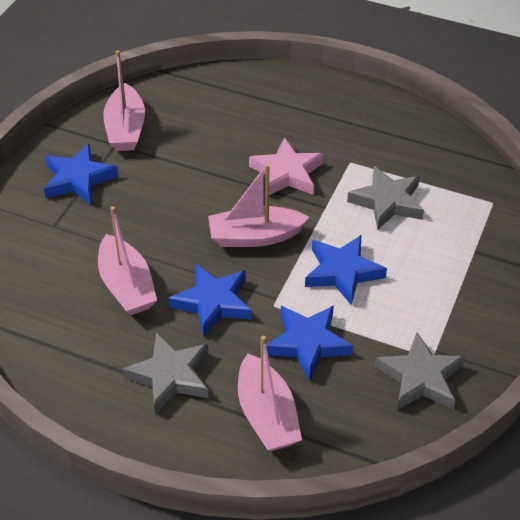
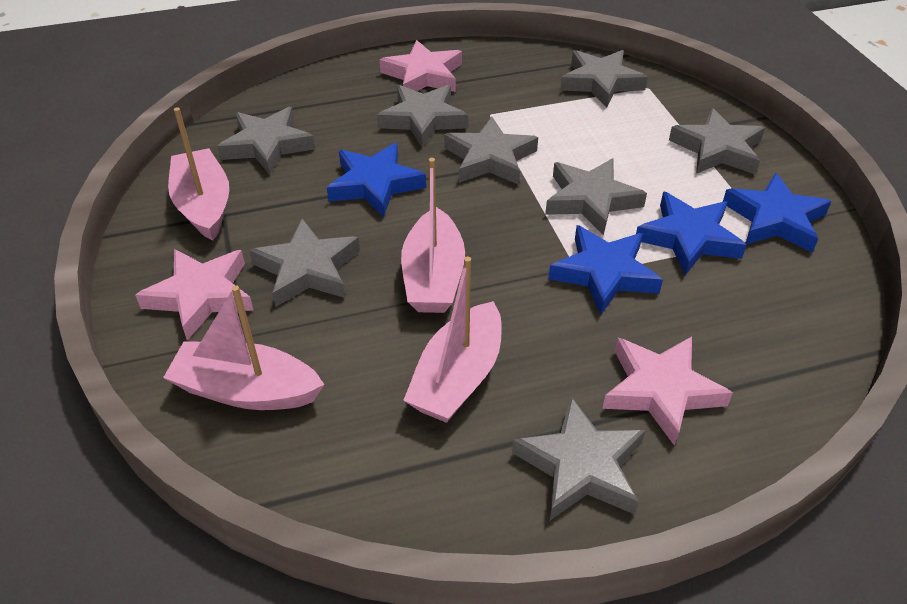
grey star: 3 -> 8
pink star: 1 -> 3

